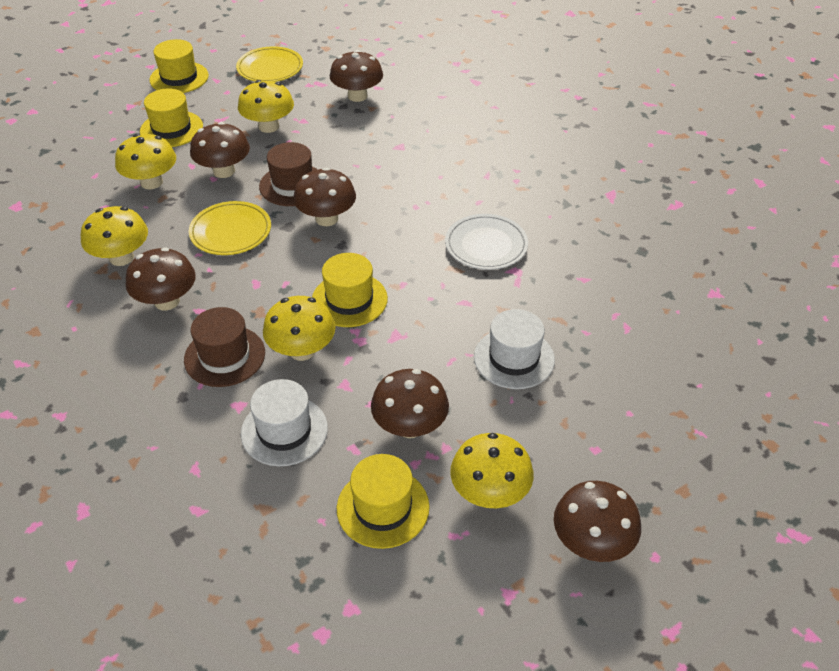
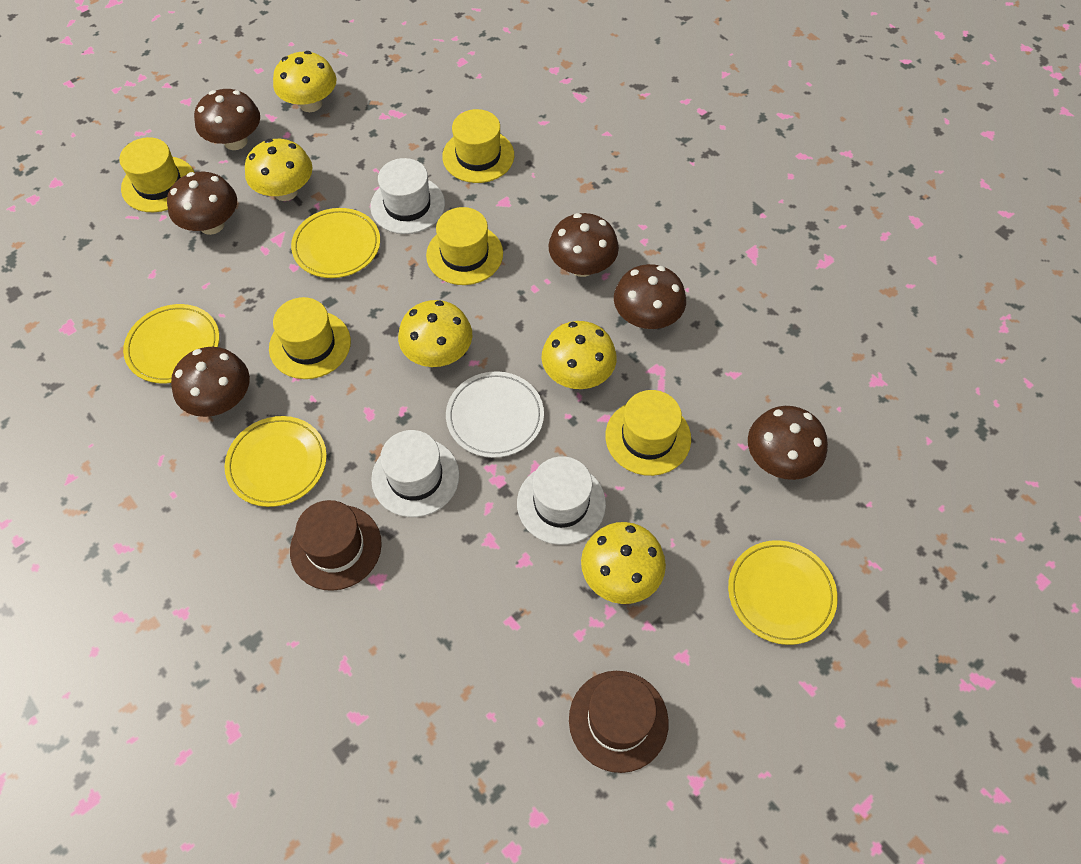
white hat: 2 -> 3
yellow hat: 4 -> 5
yellow plate: 2 -> 4

